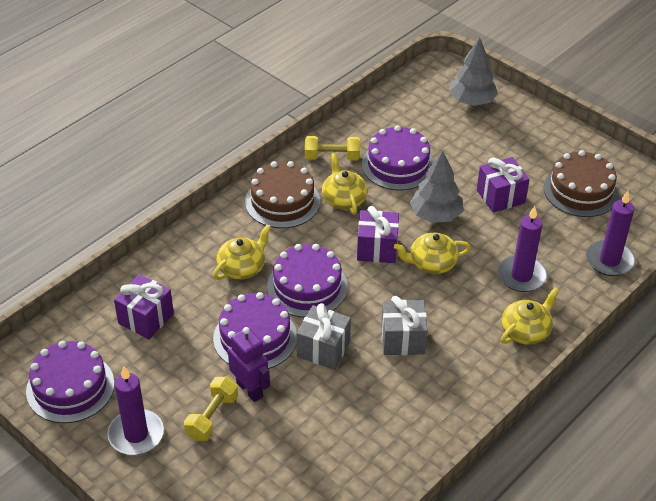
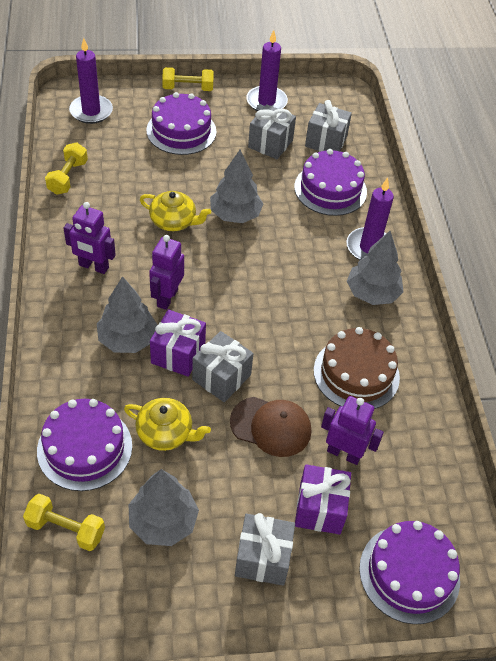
brown cake: 2 -> 1
brown cap: 0 -> 1
grey gift: 2 -> 4
grey tree: 2 -> 4
purple gift: 3 -> 2
purple robot: 1 -> 3
yellow dumbbell: 2 -> 3
yellow teapot: 4 -> 2

